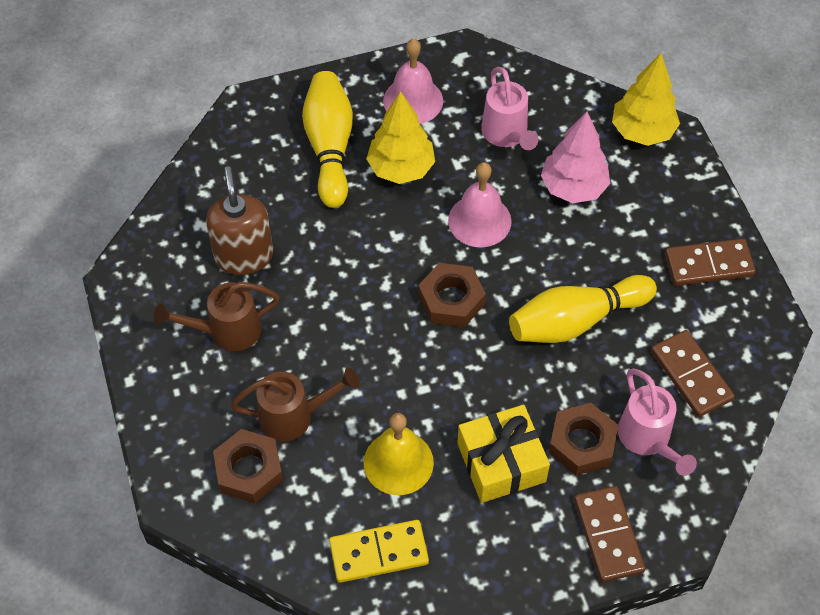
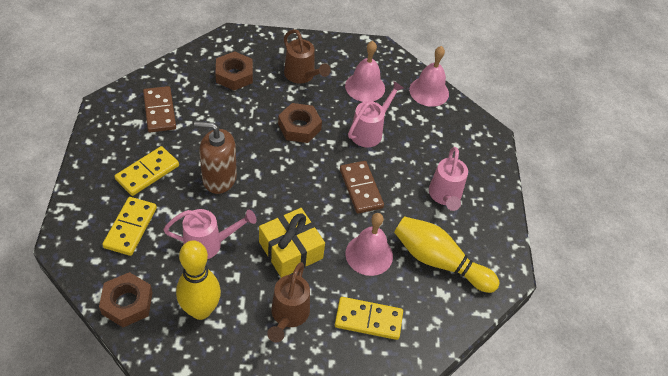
brown domino: 3 -> 2
pink bell: 2 -> 3
pink tree: 1 -> 0
pink watering can: 2 -> 3
yellow bell: 1 -> 0
yellow domino: 1 -> 3
yellow tree: 2 -> 0

